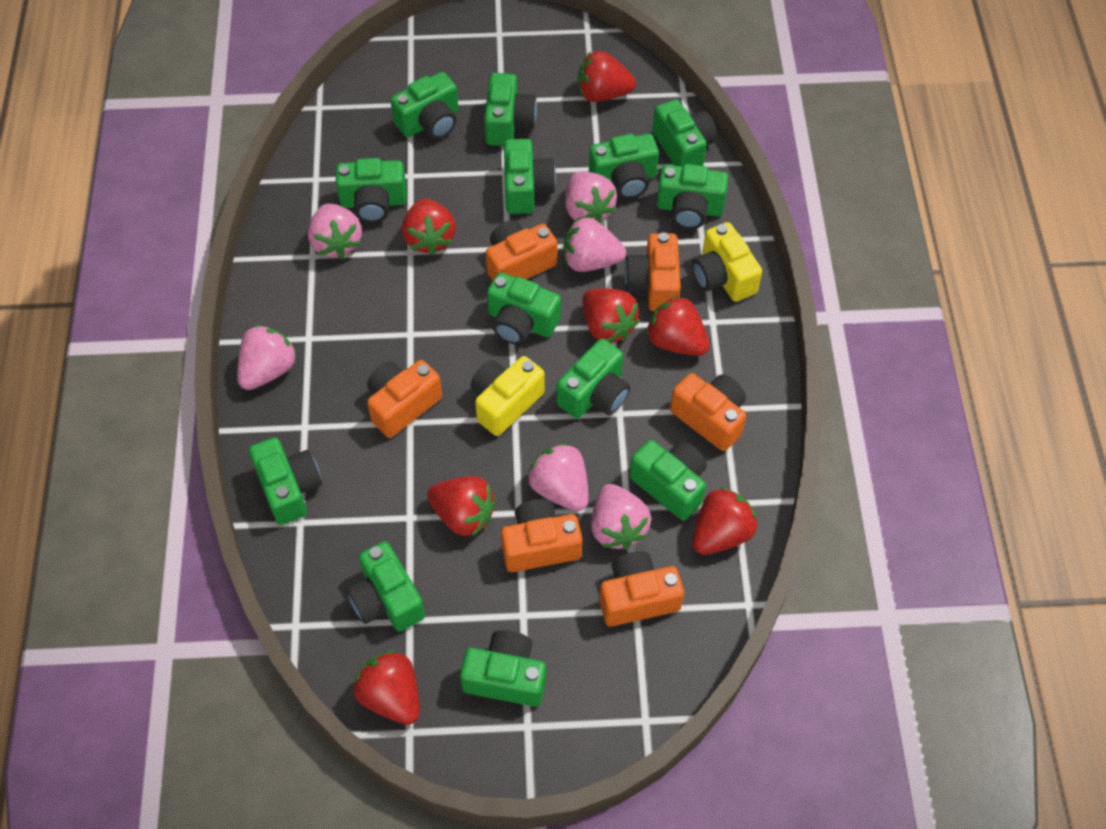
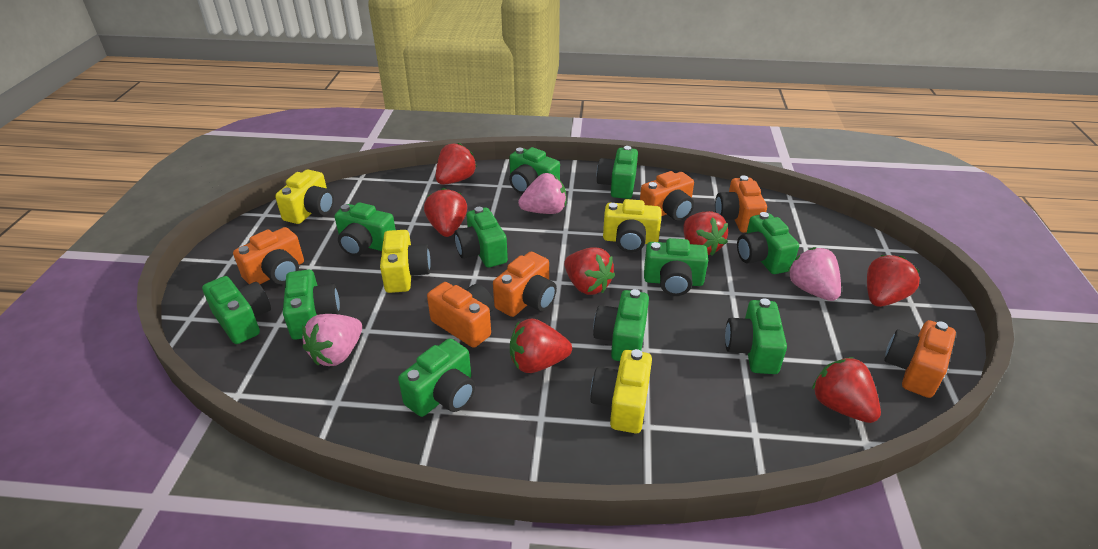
green camera: 13 -> 11
pink strawberry: 6 -> 3
yellow camera: 2 -> 4

